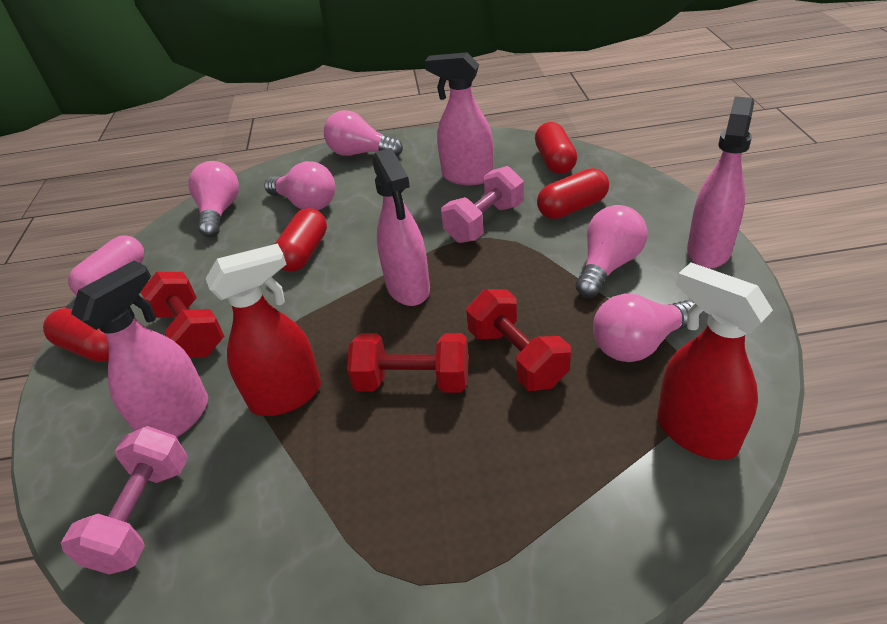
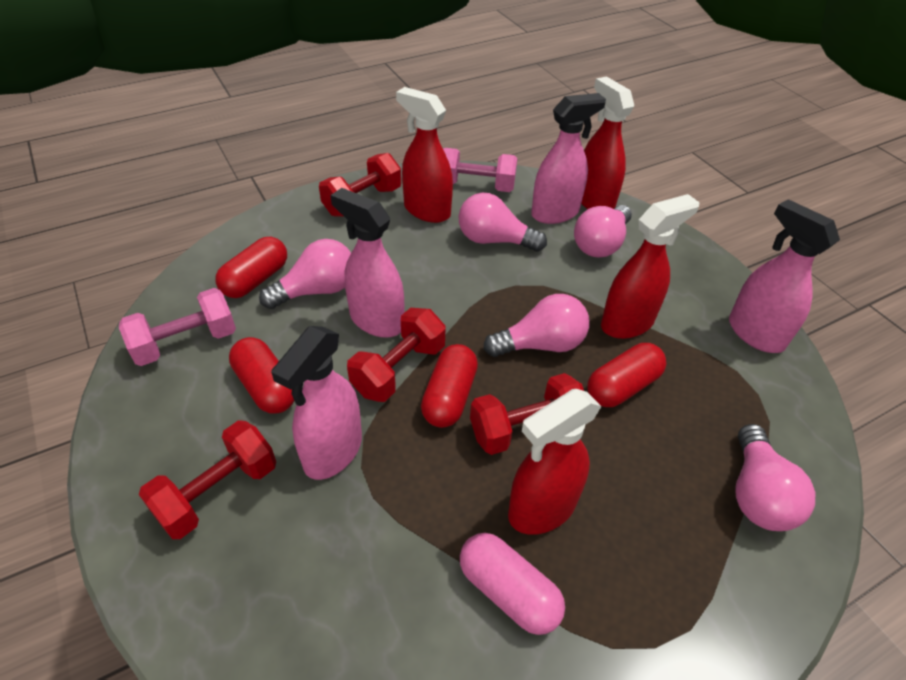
red dumbbell: 3 -> 4
red spray bottle: 2 -> 4

